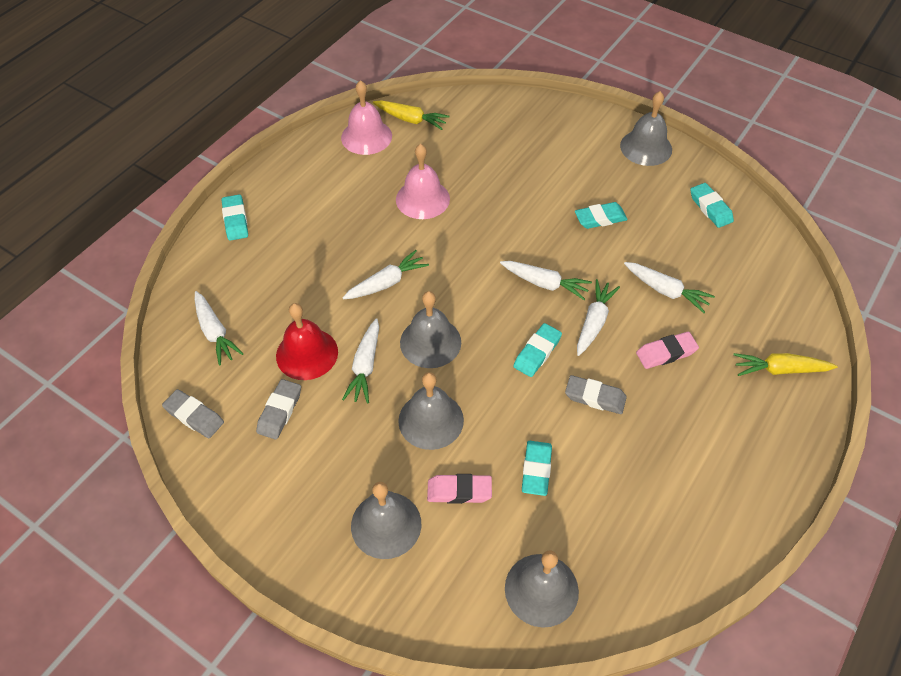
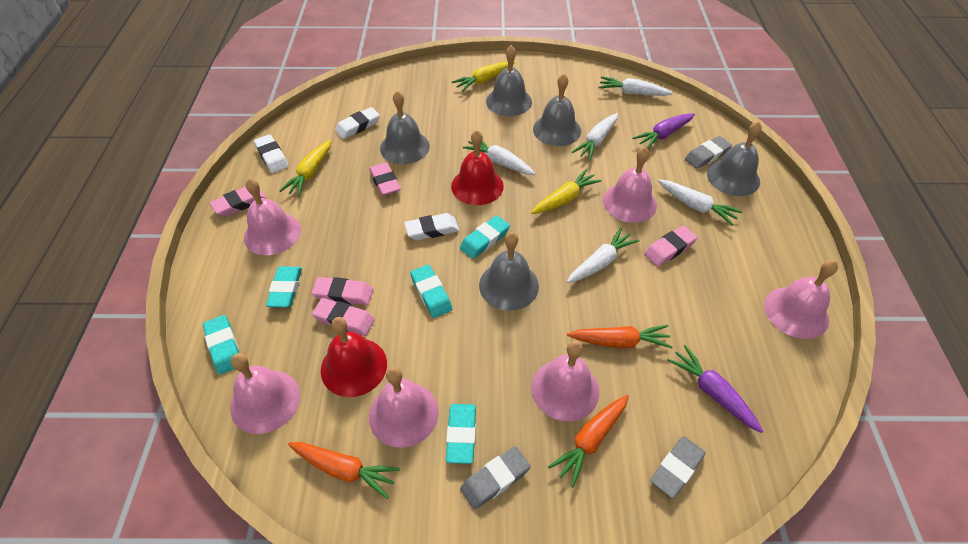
orange carrot: 0 -> 3
pink bell: 2 -> 6
pink eraser: 2 -> 5
purple carrot: 0 -> 2
red bell: 1 -> 2
white carrot: 6 -> 5
white eraser: 0 -> 3
yellow carrot: 2 -> 3

